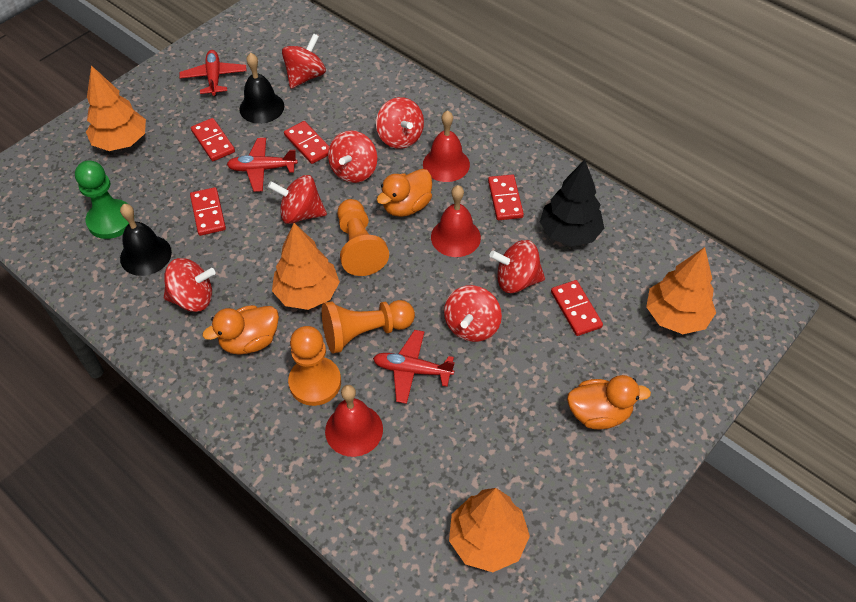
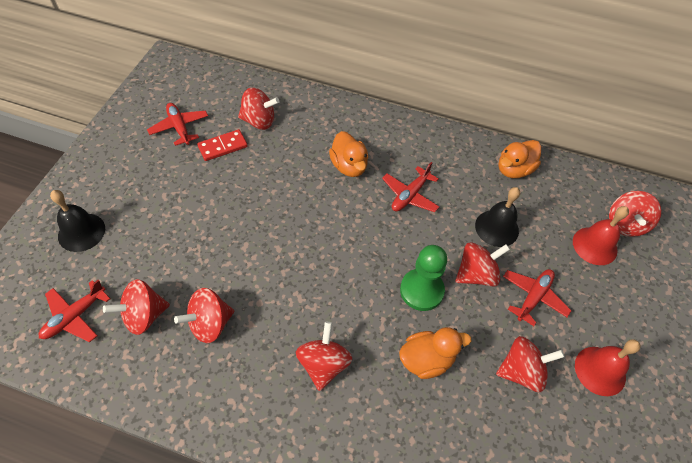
black tree: 1 -> 0
orange pawn: 3 -> 0
orange tree: 4 -> 0
red bell: 3 -> 2
red domino: 5 -> 1
red plane: 3 -> 4

